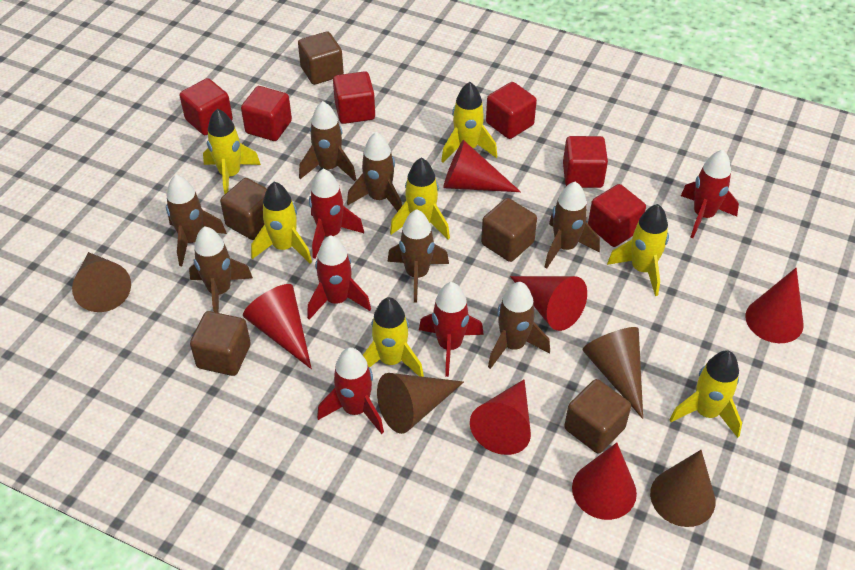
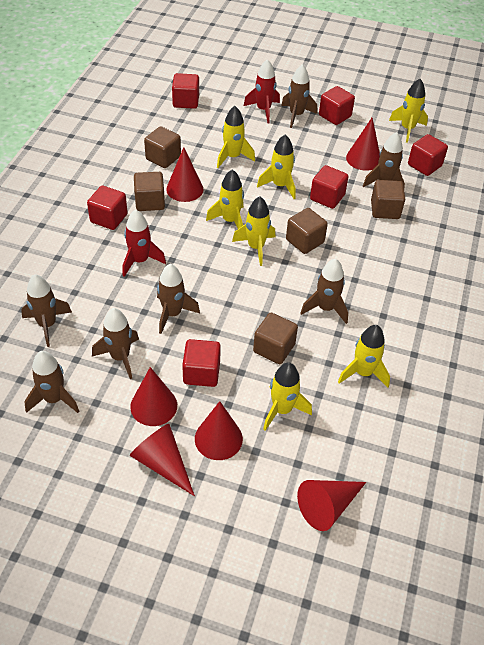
brown cone: 4 -> 0
red rocket: 5 -> 2

